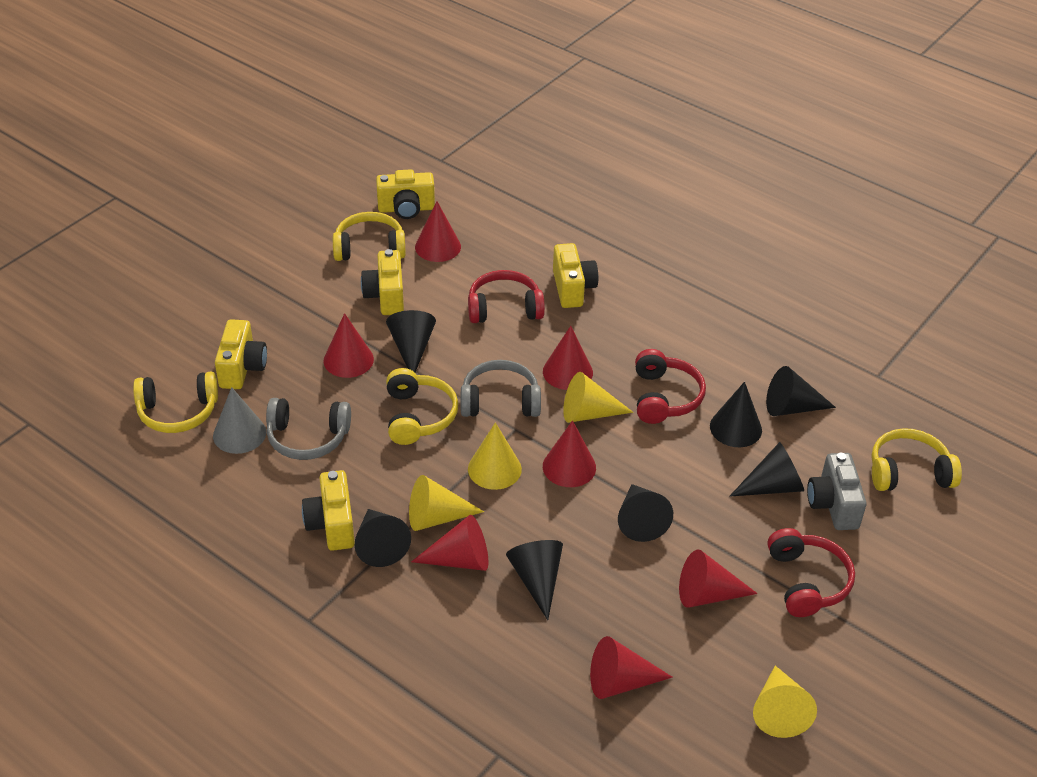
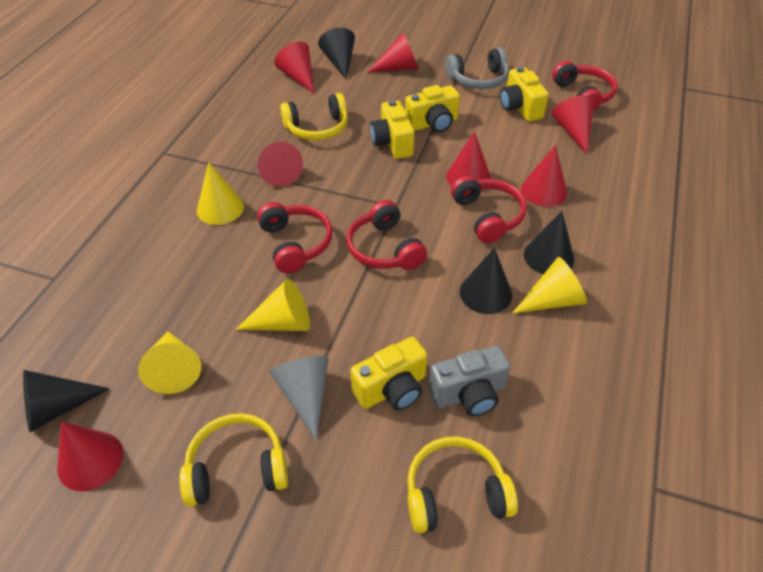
black cone: 7 -> 4
grey headphones: 2 -> 1
red headphones: 3 -> 4
yellow camera: 5 -> 4
yellow headphones: 4 -> 3

